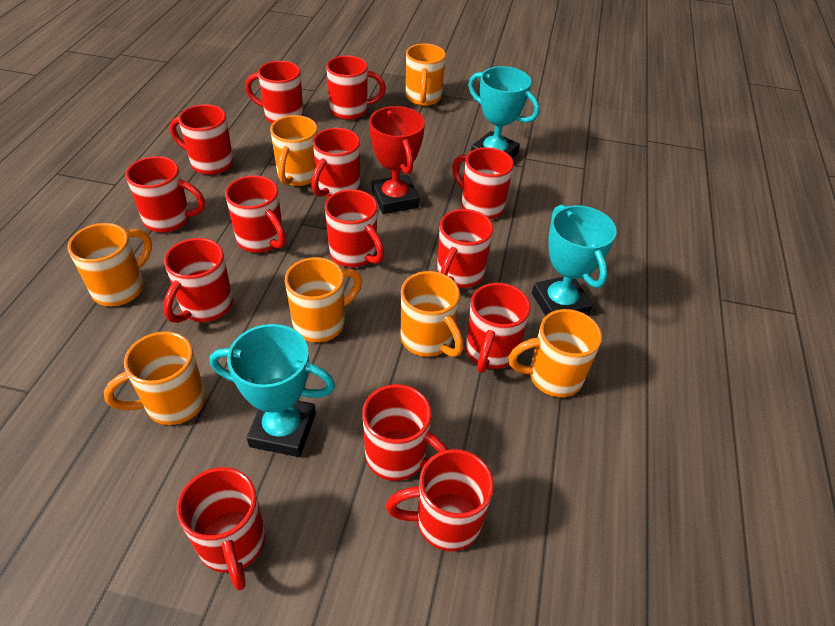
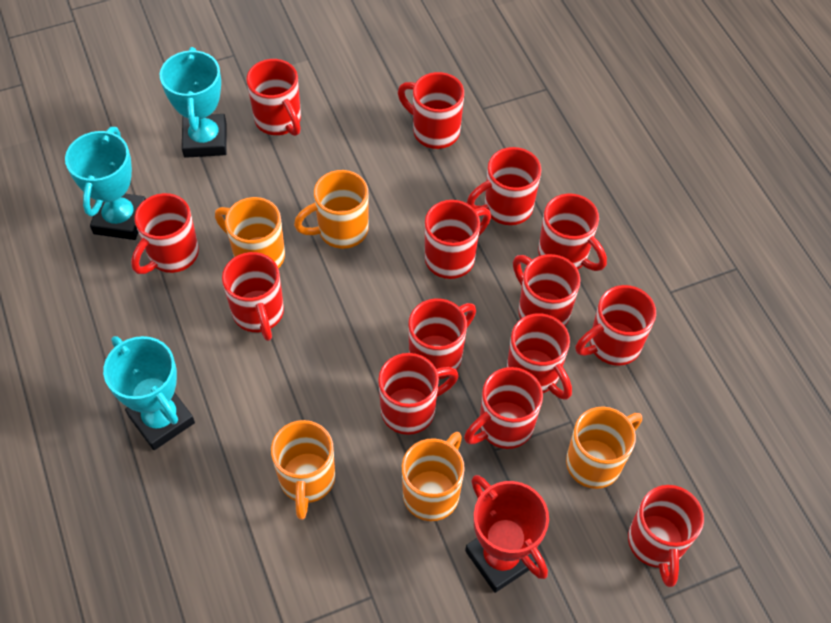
orange mug: 7 -> 5

